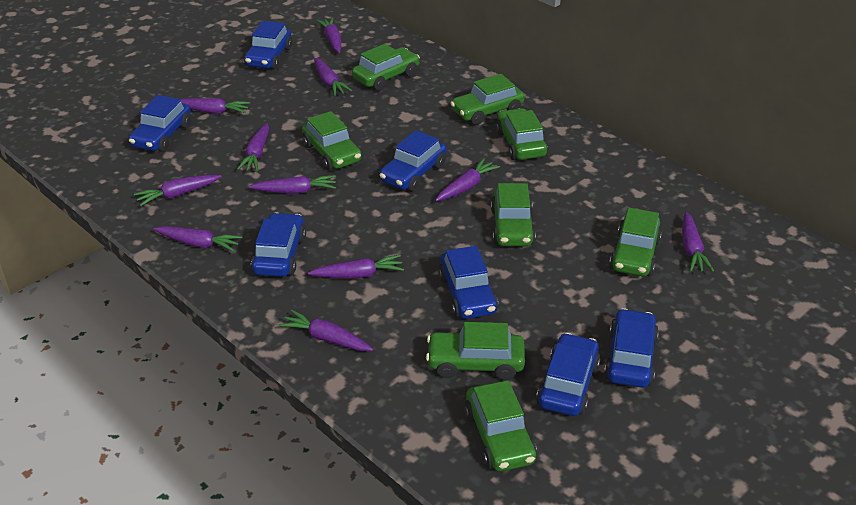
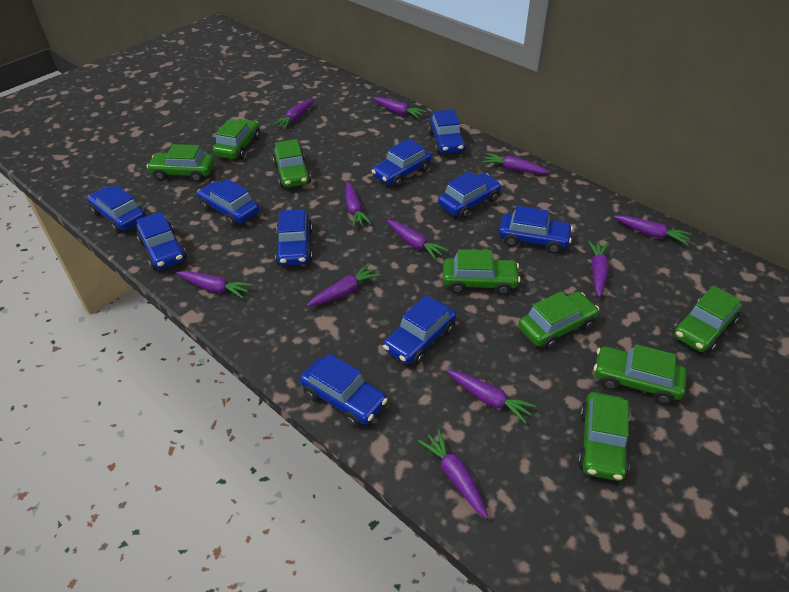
blue car: 7 -> 10

